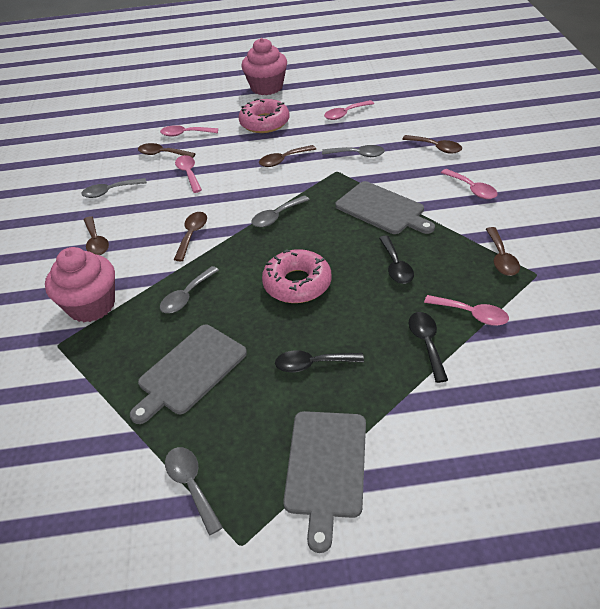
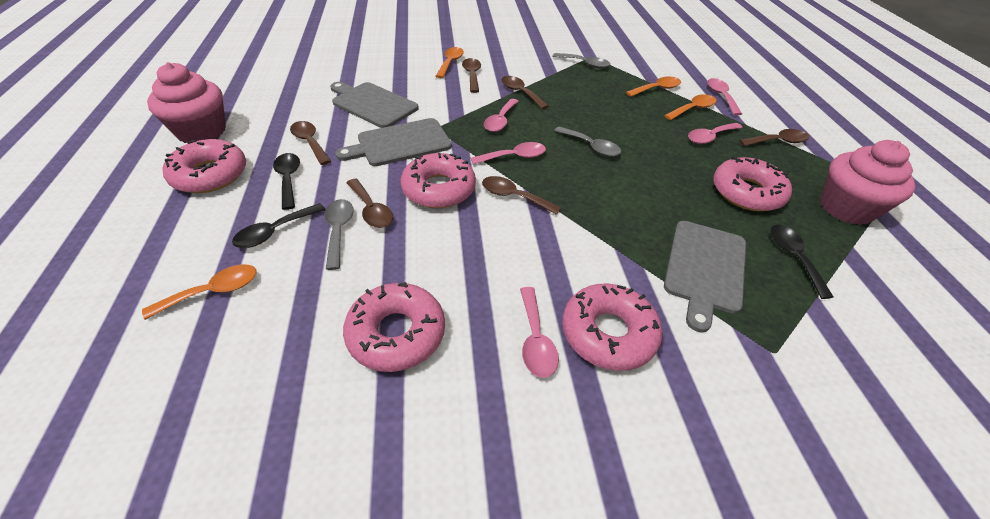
grey spoon: 5 -> 3
orange spoon: 0 -> 4
pink donut: 2 -> 5

